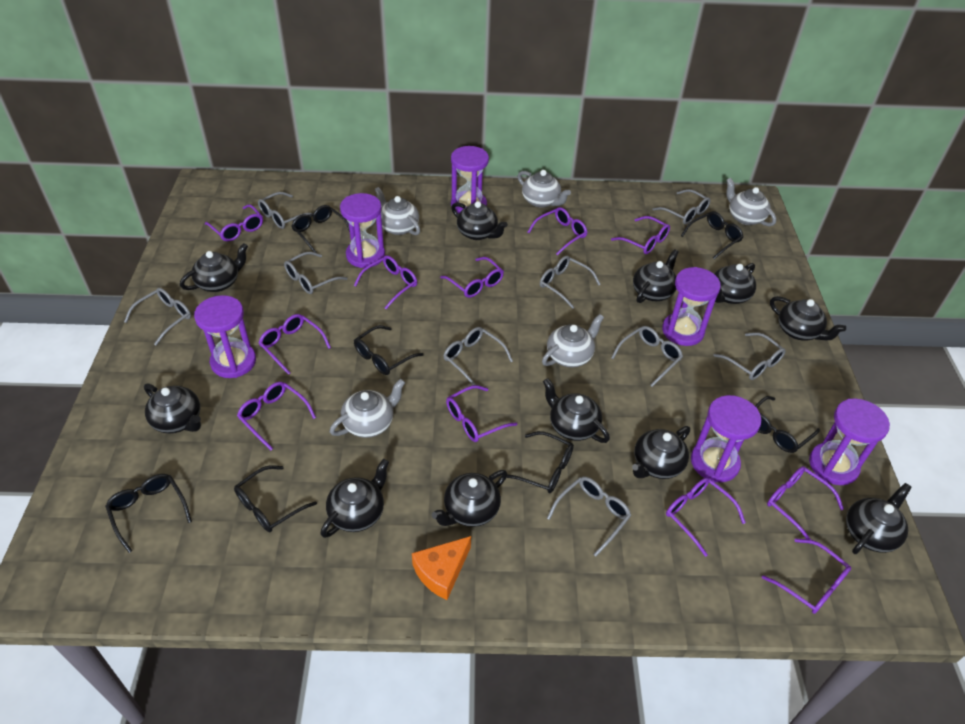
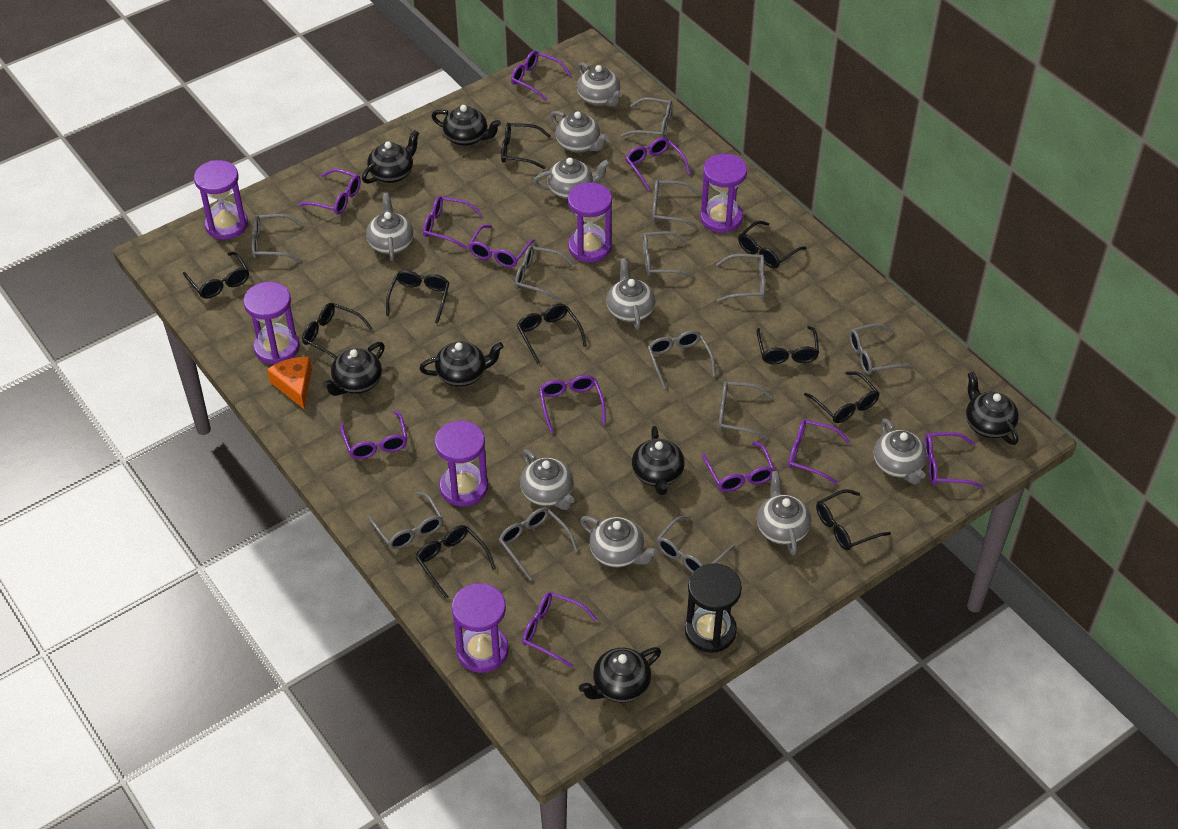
black glasses: 7 -> 10
black hourglass: 0 -> 1
black teapot: 11 -> 7
grey glasses: 9 -> 12
grey teapot: 5 -> 9

